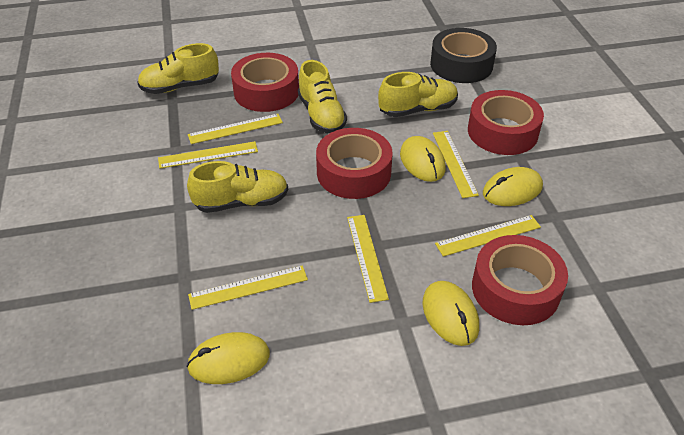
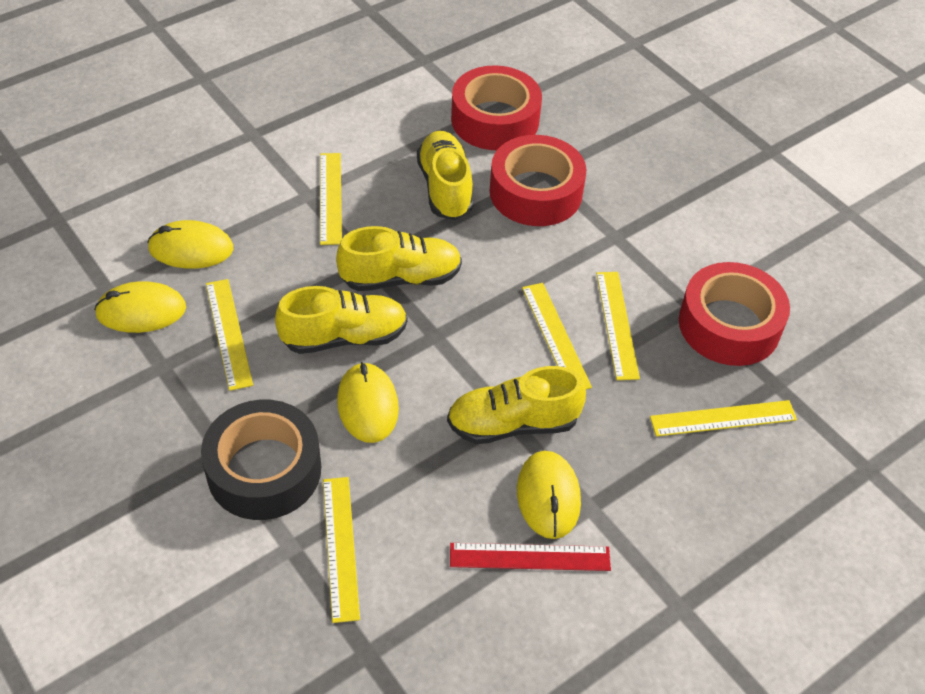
red ruler: 0 -> 1
red tape: 4 -> 3

